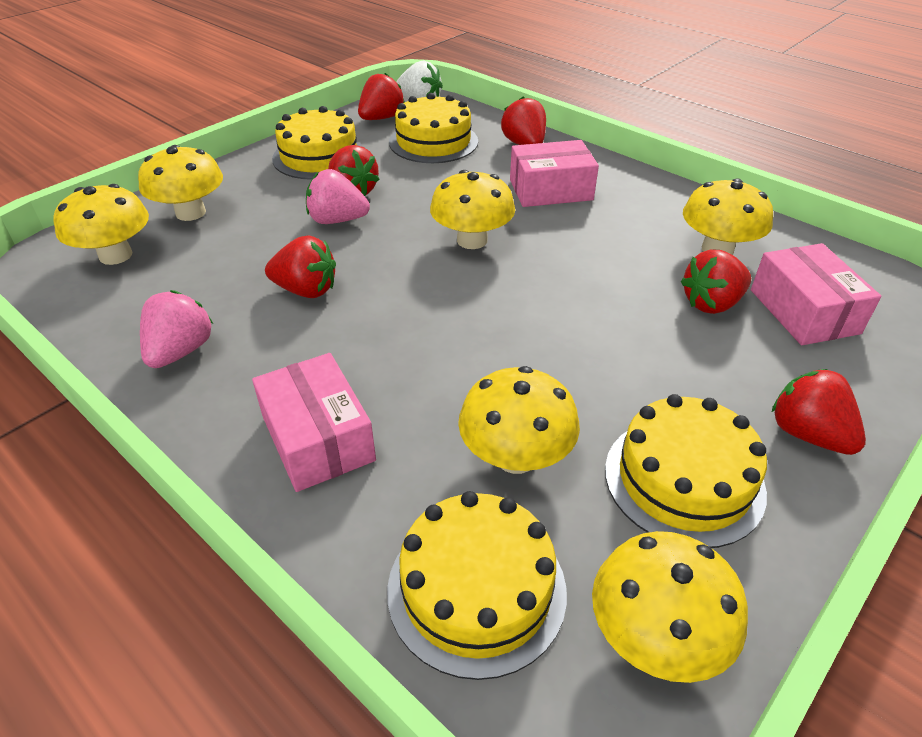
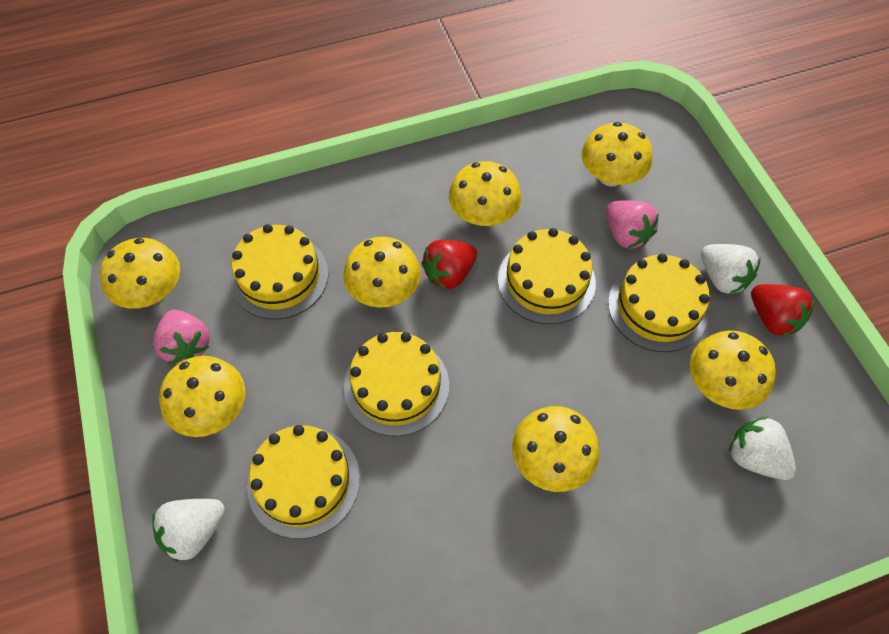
pink box: 3 -> 0
red strawberry: 6 -> 2
white strawberry: 1 -> 3
yellow cake: 4 -> 5
yellow mushroom: 6 -> 7

